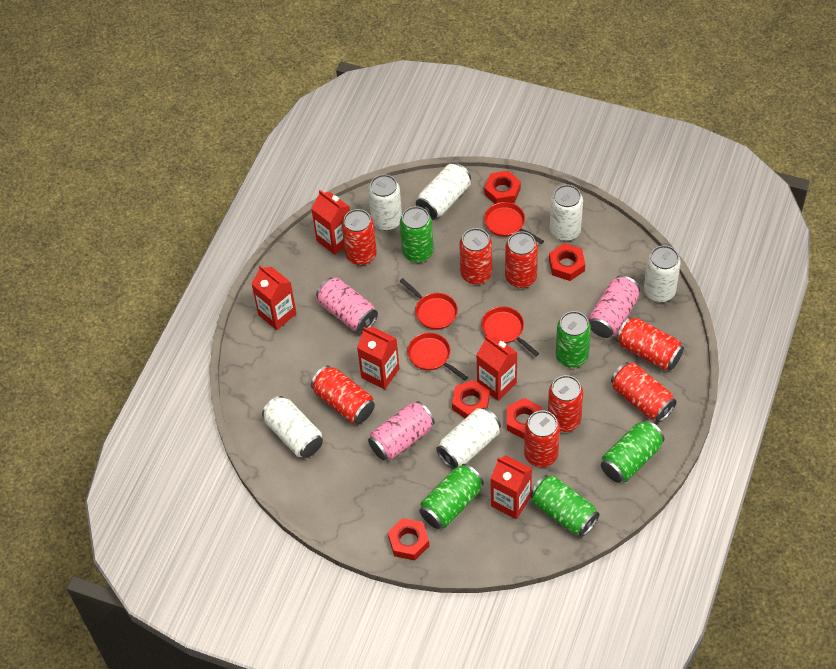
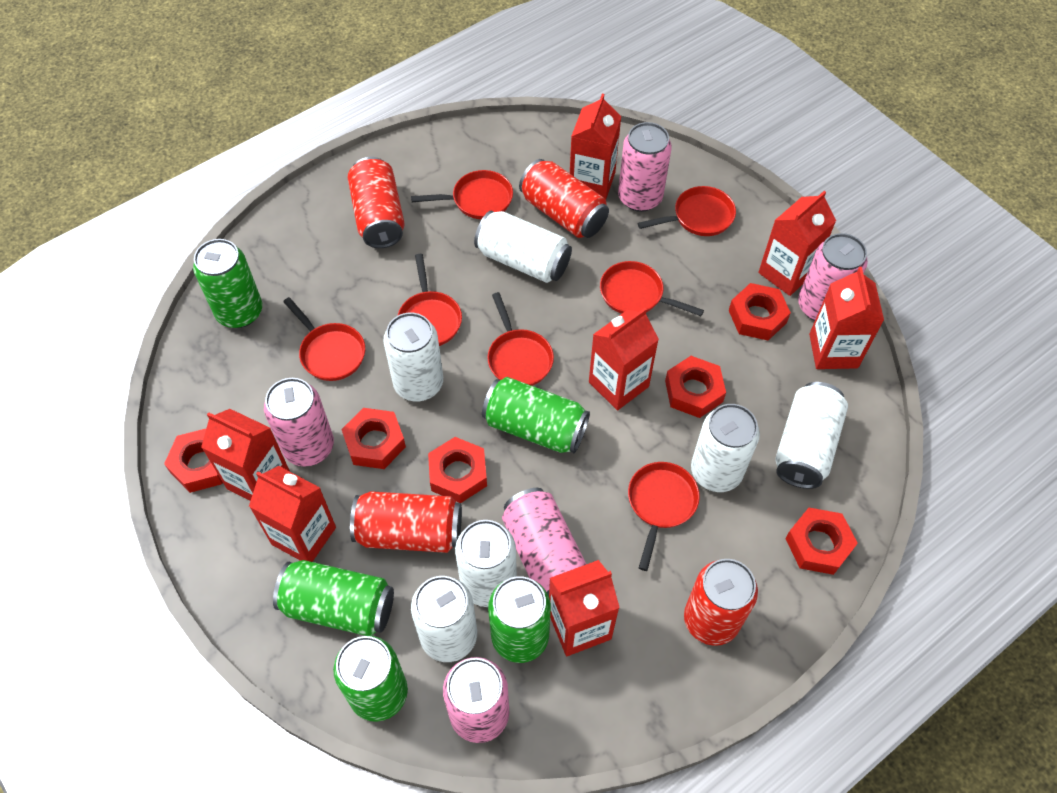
pink can: 3 -> 5
red can: 8 -> 4
red carton: 5 -> 7
red nut: 5 -> 6
red pan: 4 -> 7

